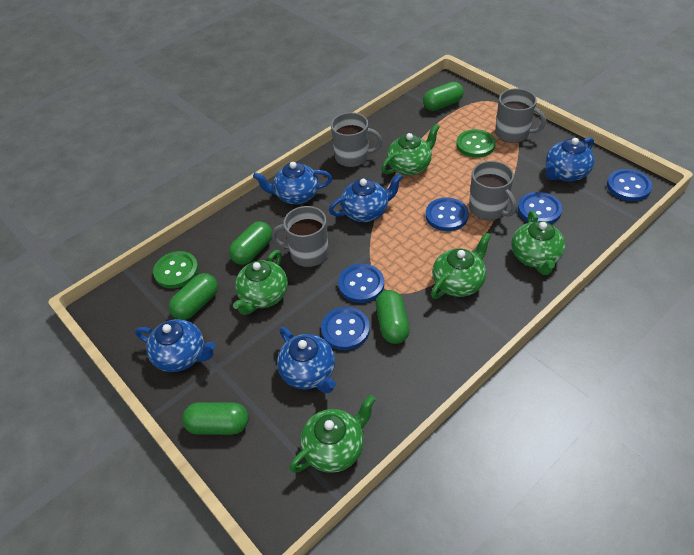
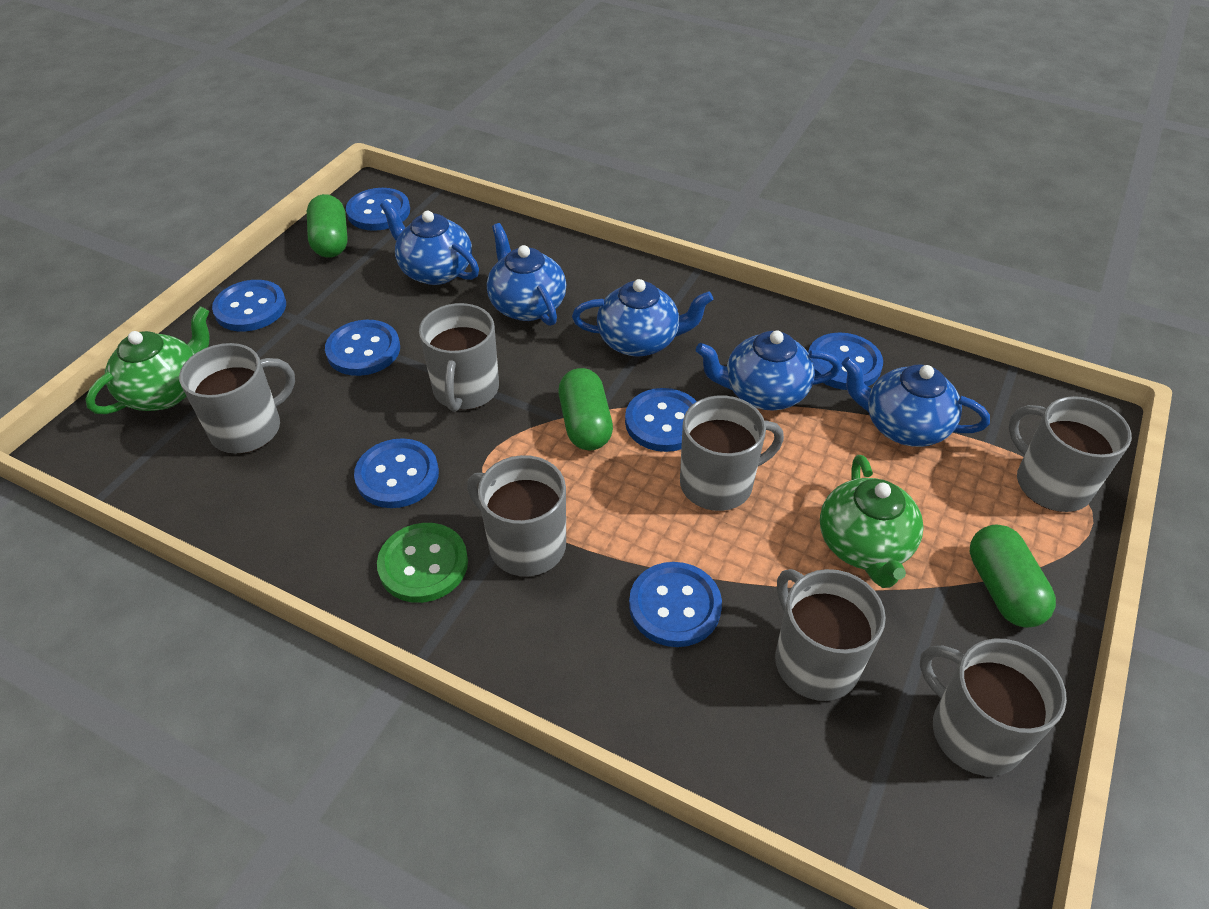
blue button: 5 -> 7
green button: 2 -> 1
green capsule: 5 -> 3
green teapot: 5 -> 2
grey mug: 4 -> 7

